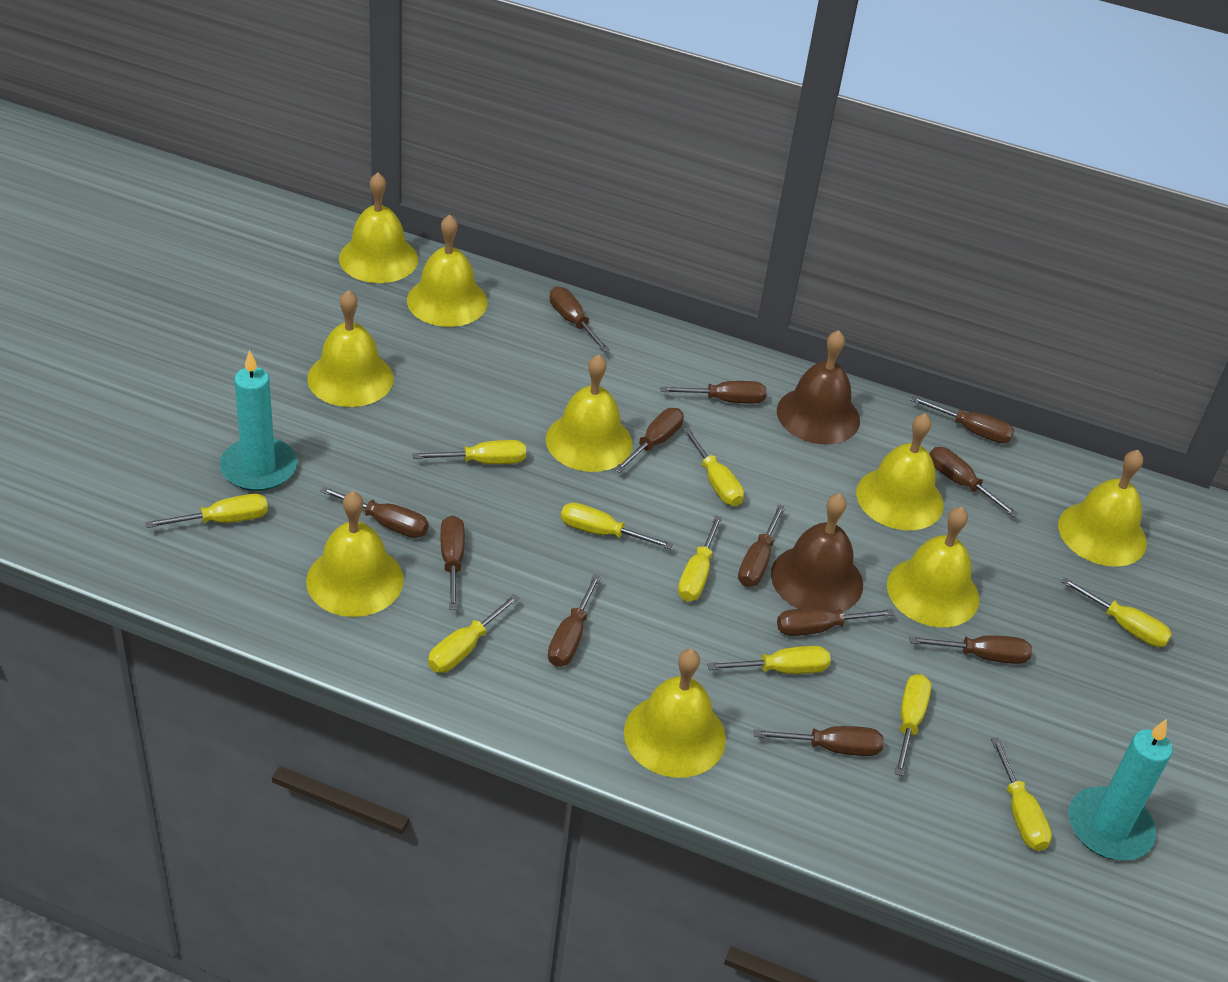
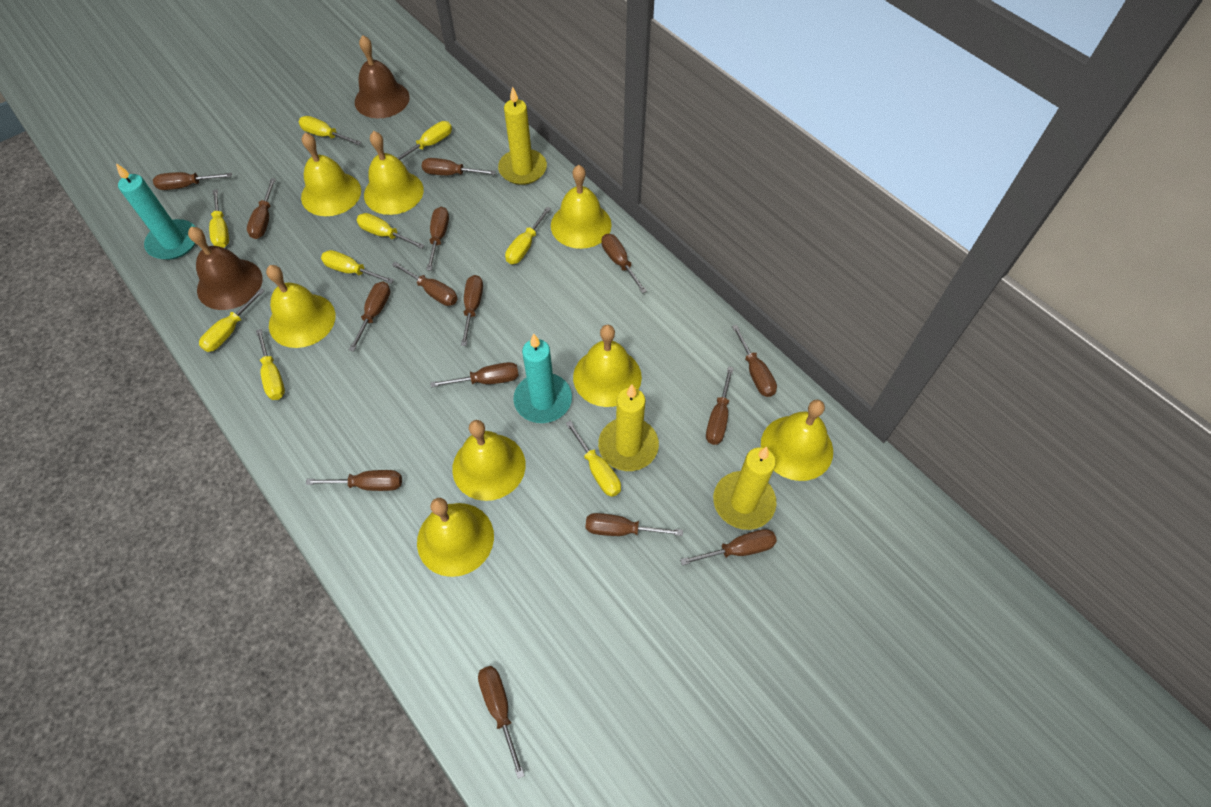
brown screwdriver: 12 -> 15
yellow bell: 9 -> 8
yellow candle: 0 -> 3
yellow screwdriver: 10 -> 9

